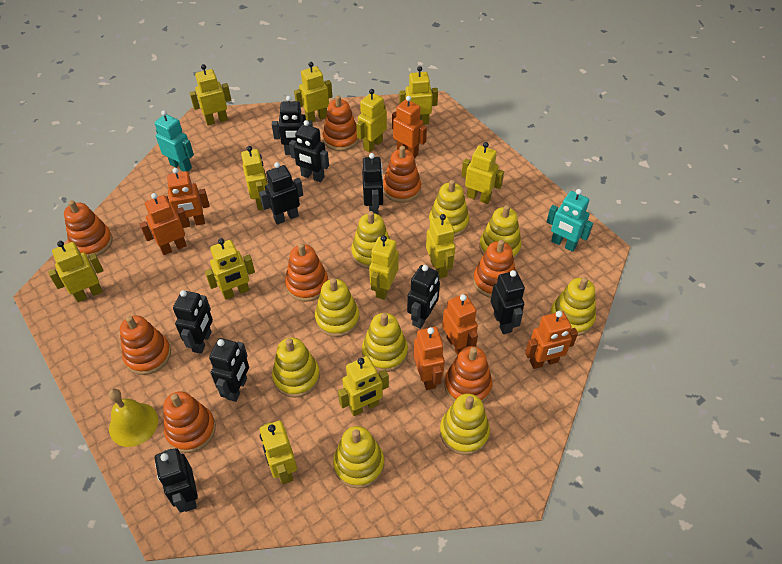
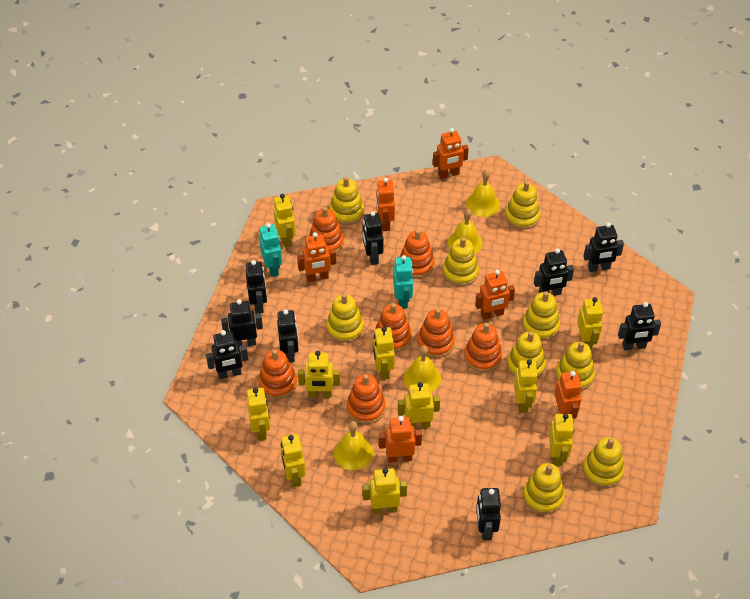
orange stacking toy: 8 -> 7
yellow bell: 1 -> 4
yellow robot: 12 -> 10

